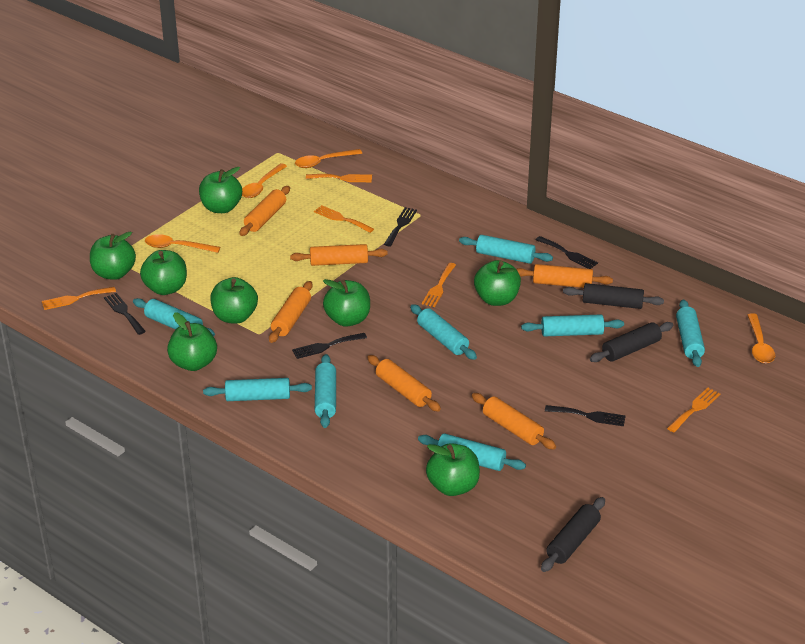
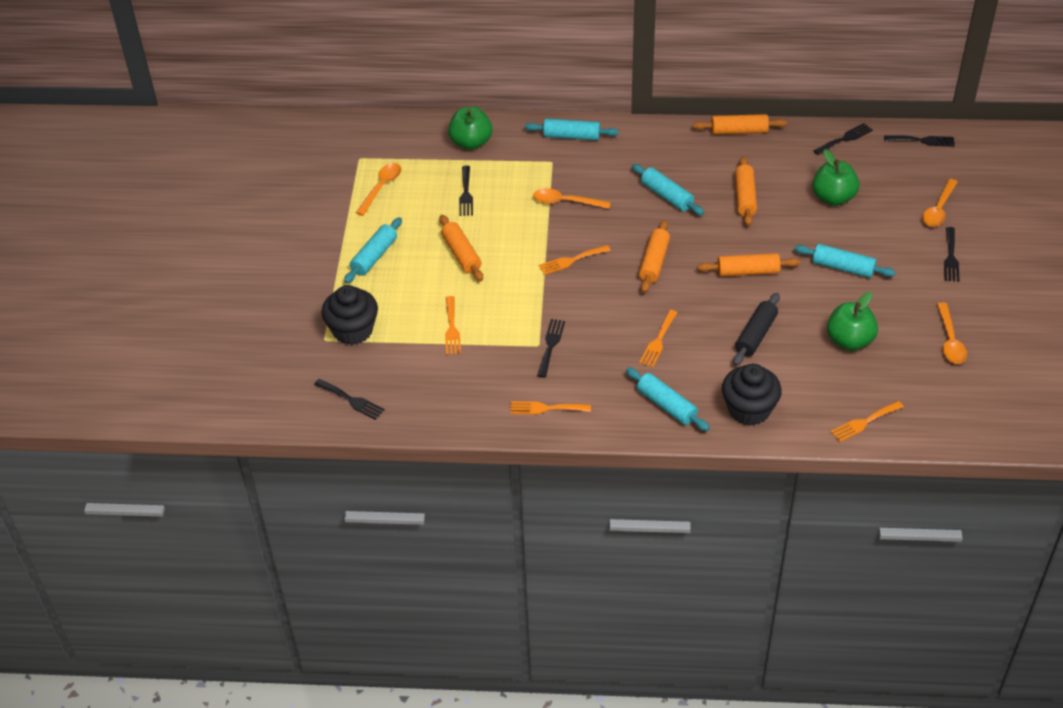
black cupcake: 0 -> 2
black fork: 5 -> 6
black rolling pin: 3 -> 1
green apple: 8 -> 3
orange rolling pin: 6 -> 5
turquoise rolling pin: 8 -> 5

